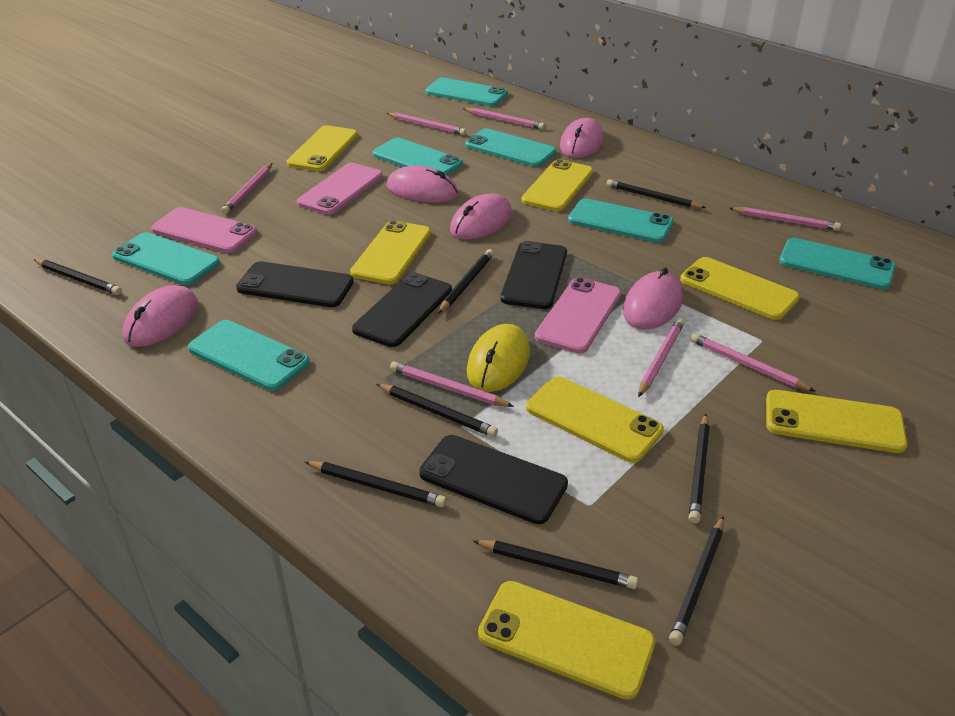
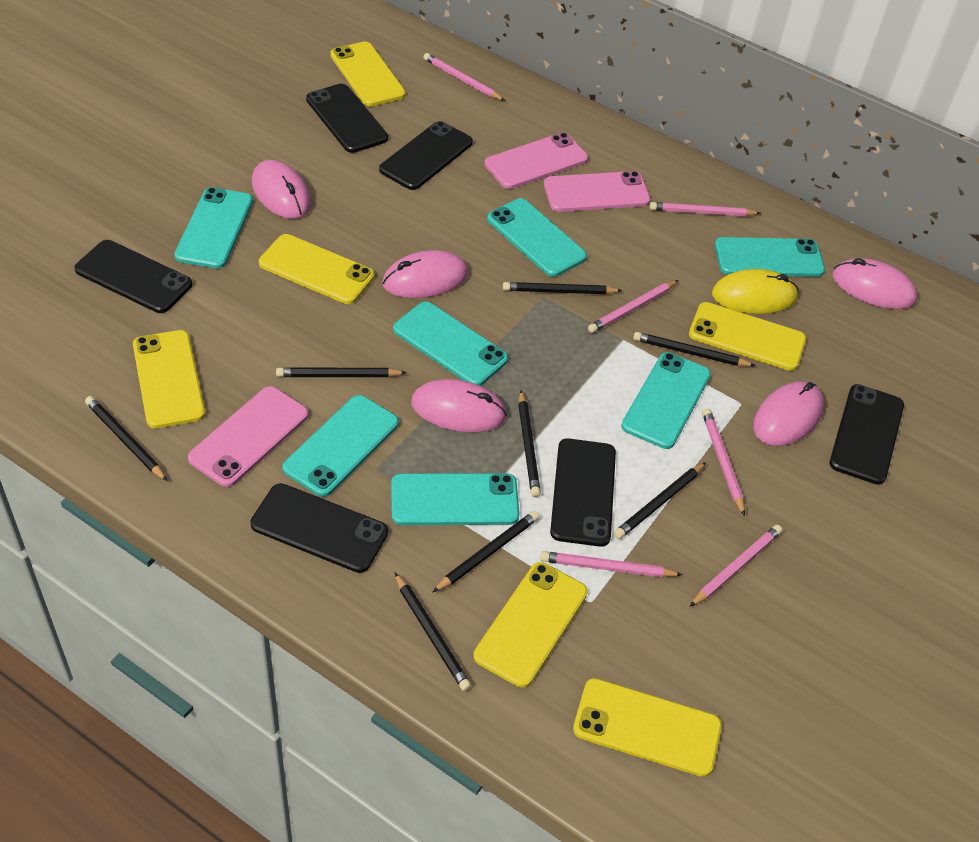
black phone: 4 -> 6
pink pencil: 7 -> 6
yellow phone: 7 -> 6

